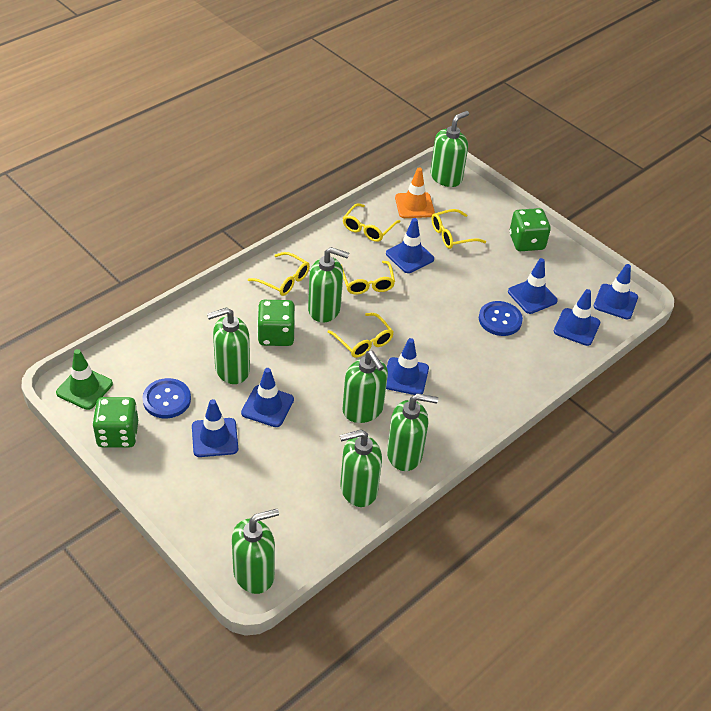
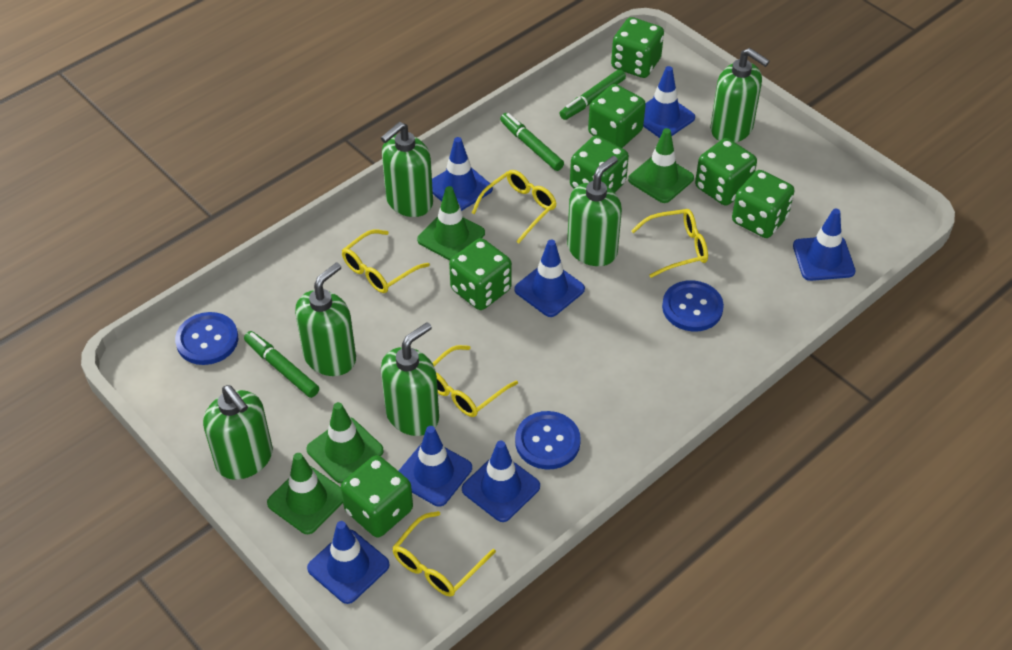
blue button: 2 -> 3
green dice: 3 -> 7
green marker: 0 -> 3
green soap dispenser: 7 -> 6
green traffic cone: 1 -> 4
orange traffic cone: 1 -> 0

